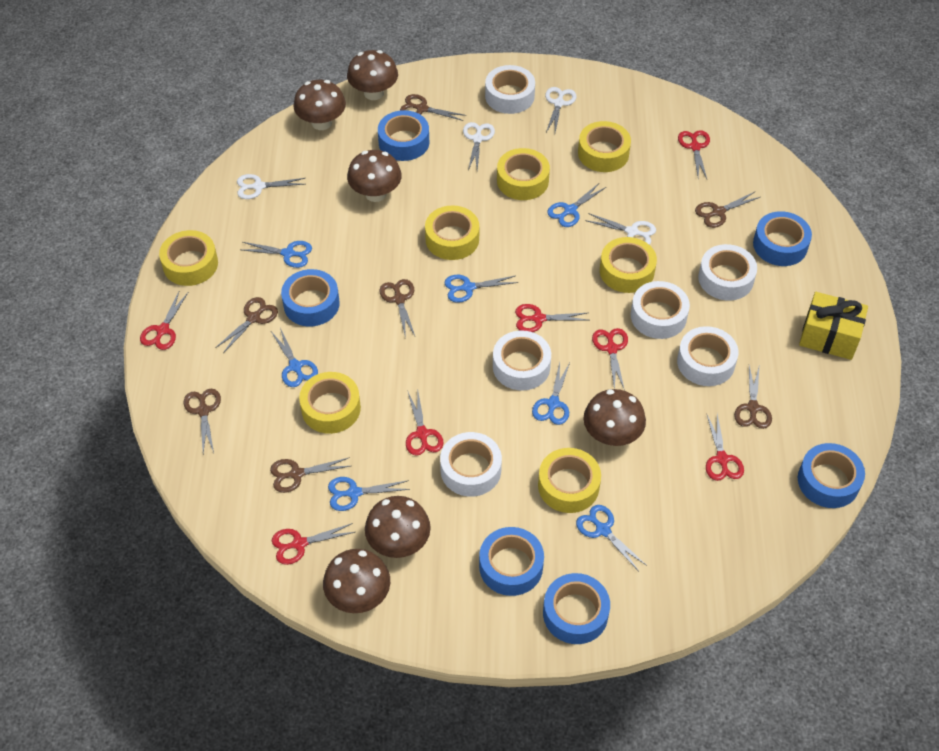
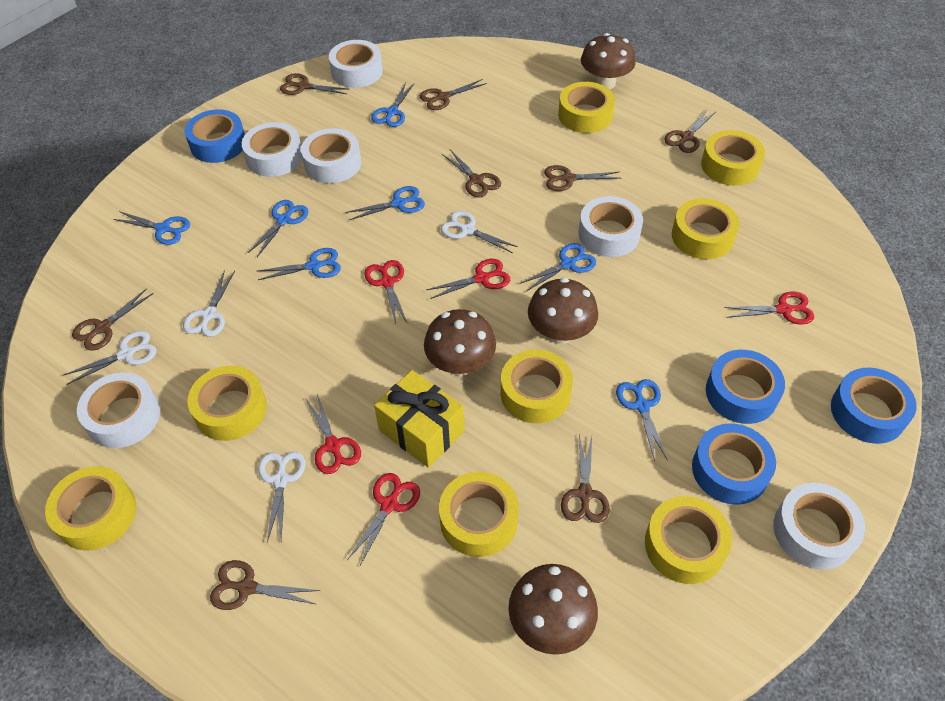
blue tape: 6 -> 4
brown mushroom: 6 -> 4
brown scissors: 7 -> 8
red scissors: 7 -> 5
yellow tape: 7 -> 8

